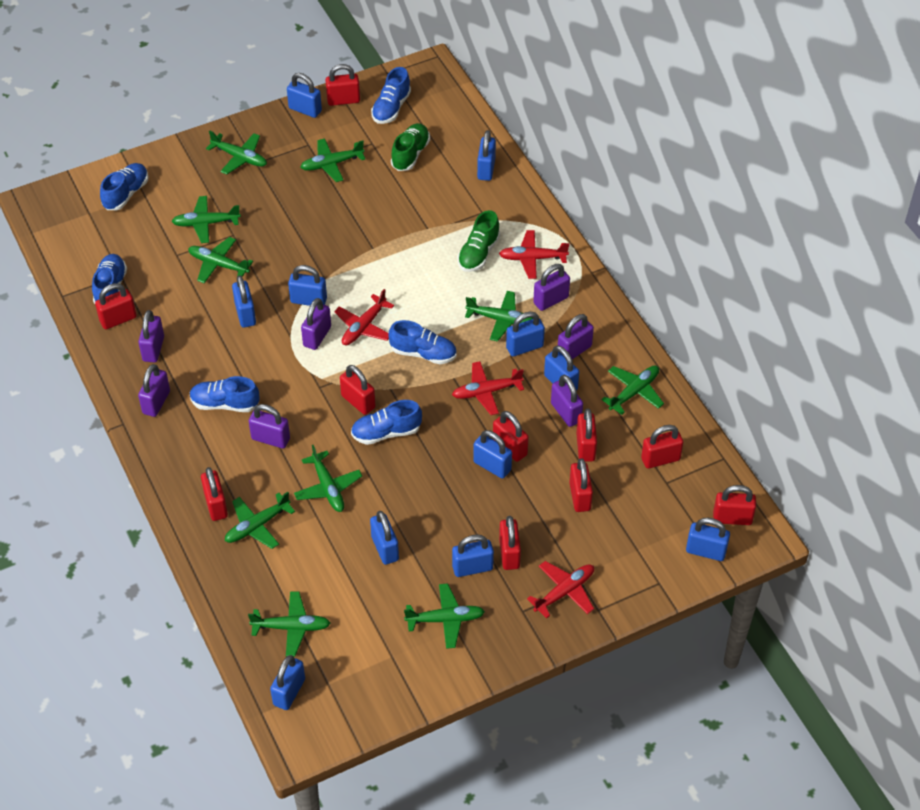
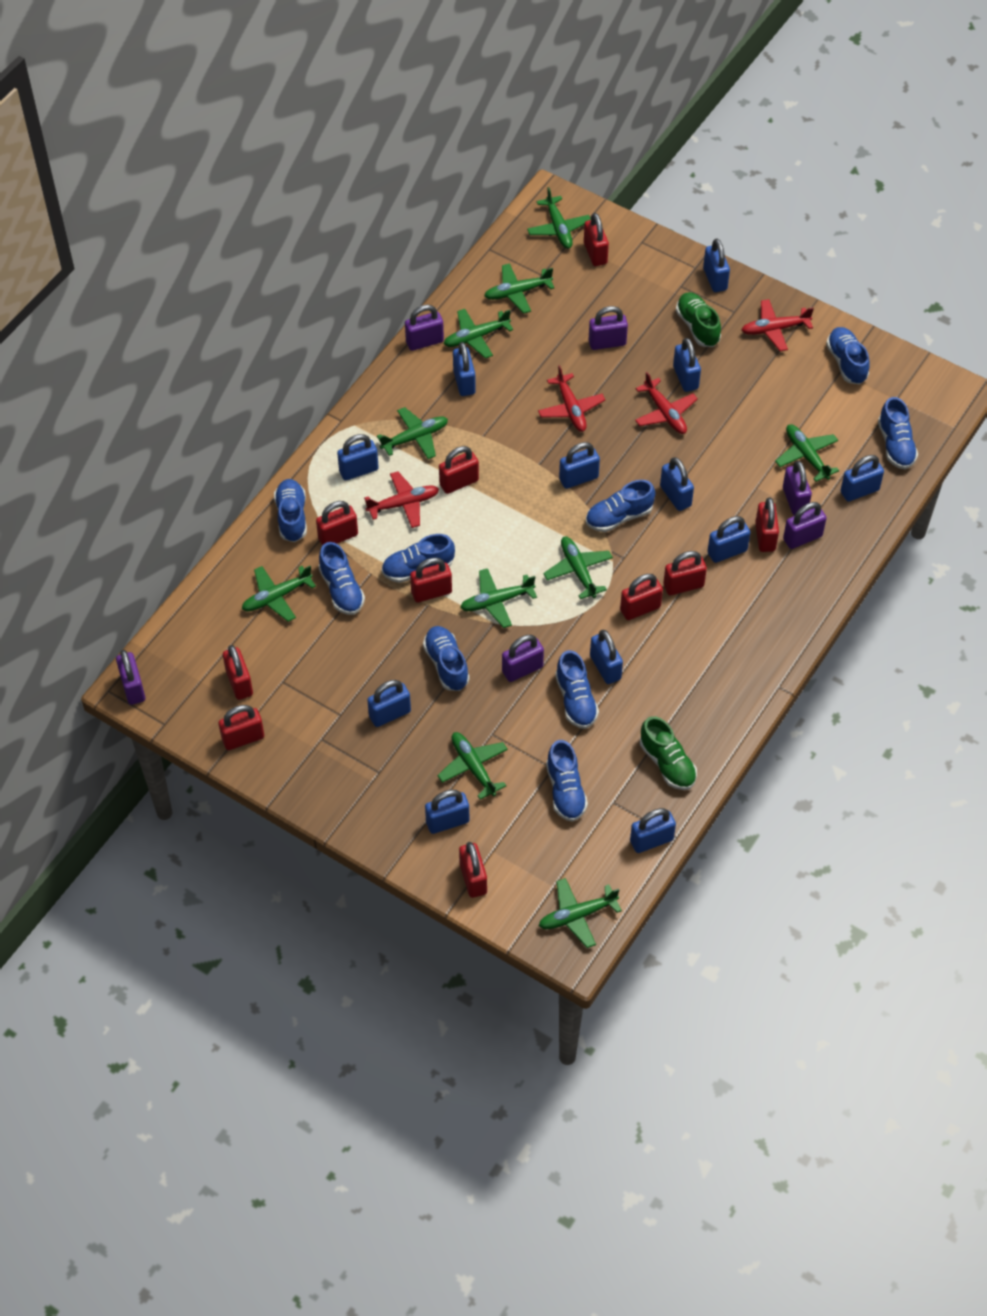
blue padlock: 11 -> 12
blue shoe: 6 -> 9
purple padlock: 7 -> 6

